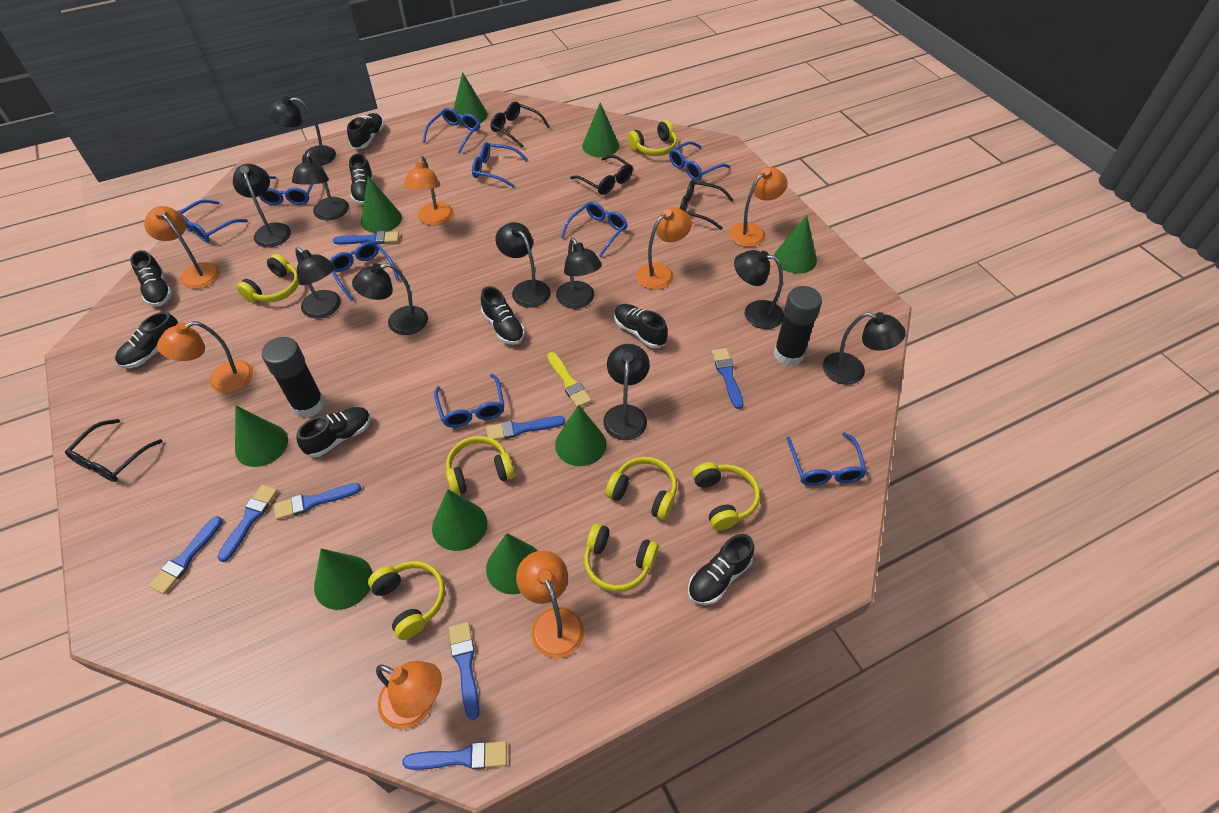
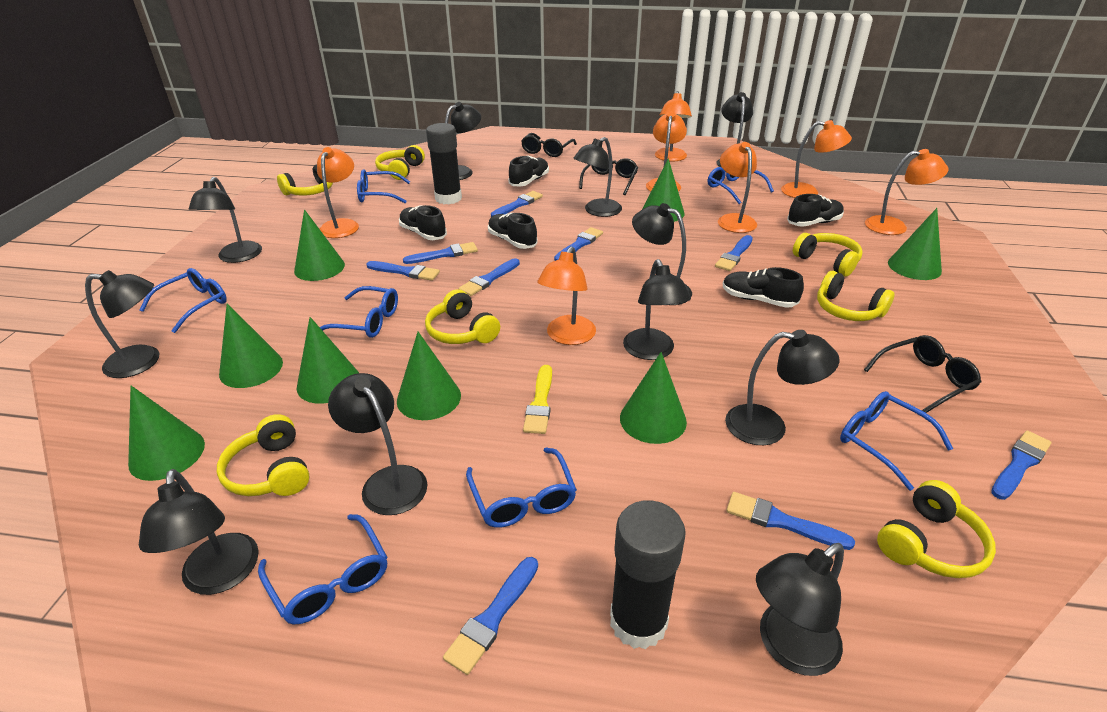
black glasses: 4 -> 3
black lamp: 10 -> 11
black shoe: 8 -> 5
blue brush: 8 -> 9
blue glasses: 9 -> 7
green cone: 9 -> 8

